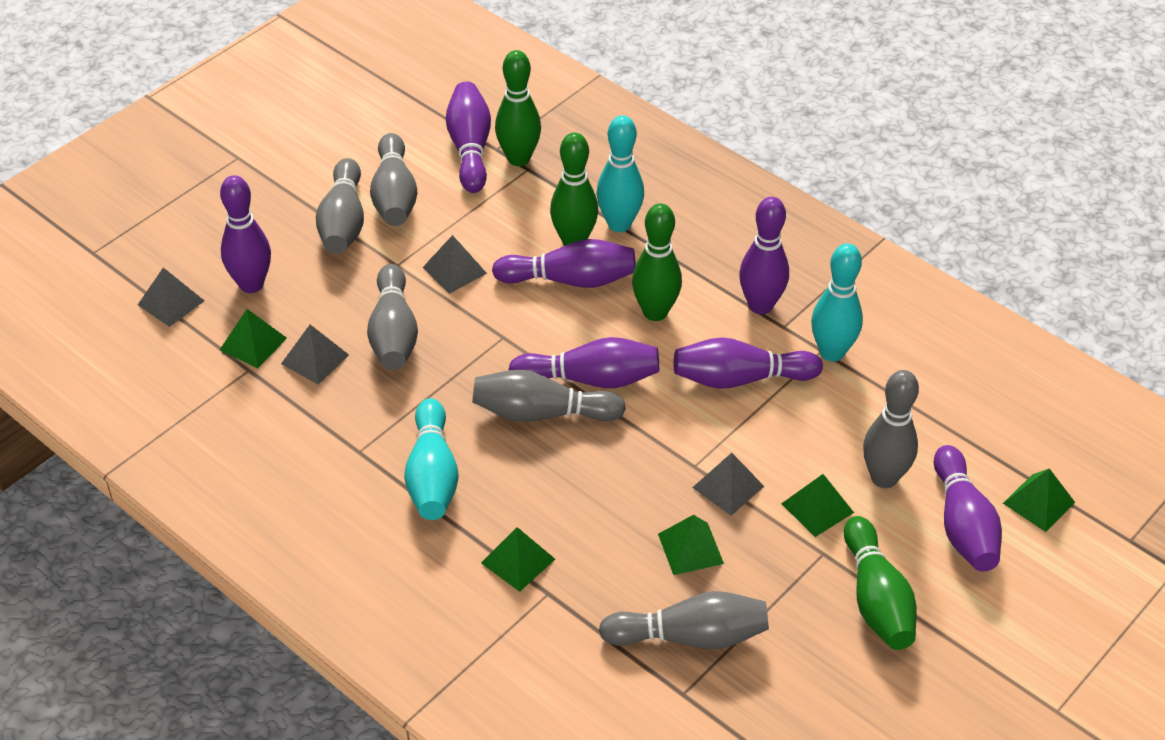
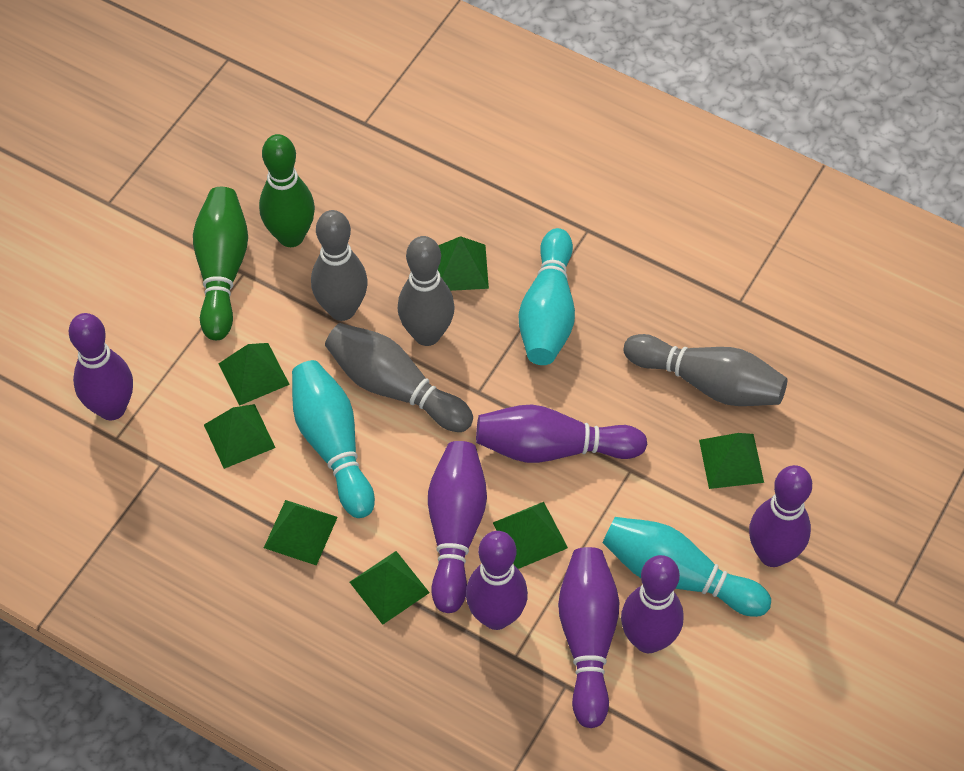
green bowling pin: 4 -> 2
green pyramid: 5 -> 7
grey bowling pin: 6 -> 4
grey pyramid: 4 -> 0

